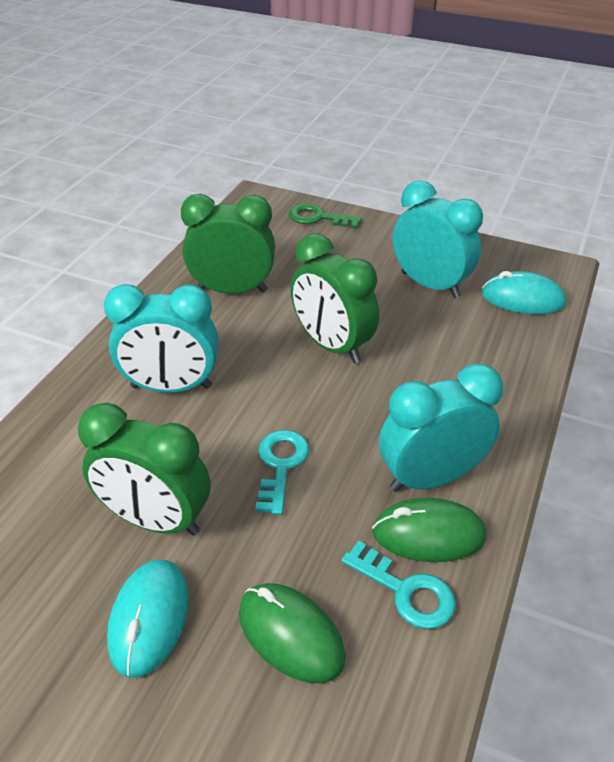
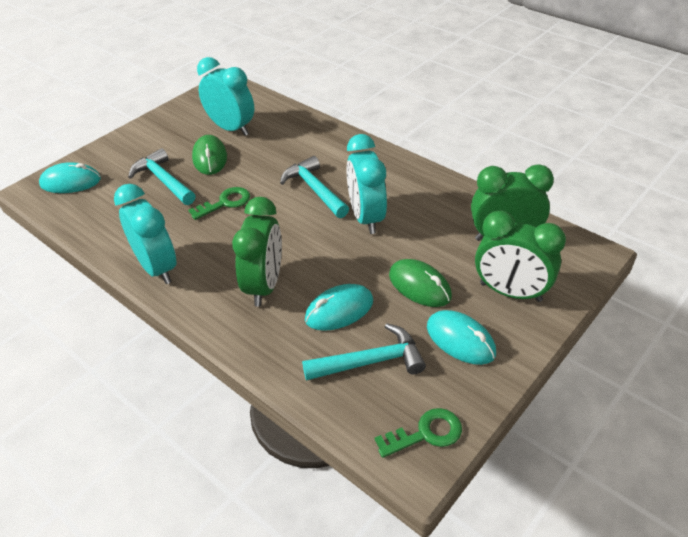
green key: 1 -> 2
turquoise hammer: 0 -> 3
turquoise key: 2 -> 0
turquoise mouse: 2 -> 3

